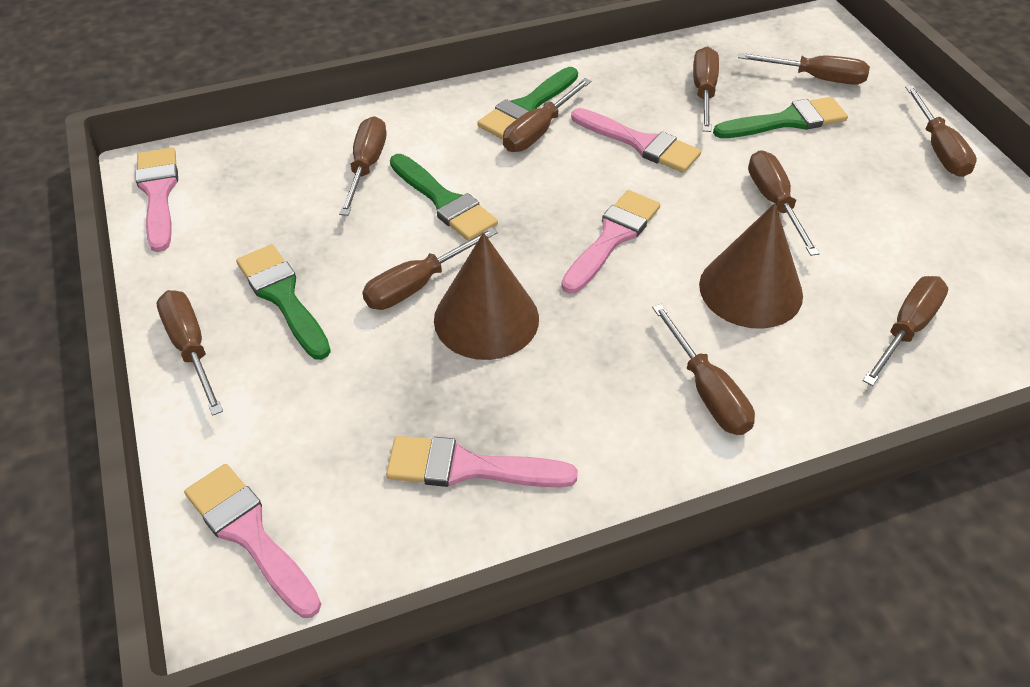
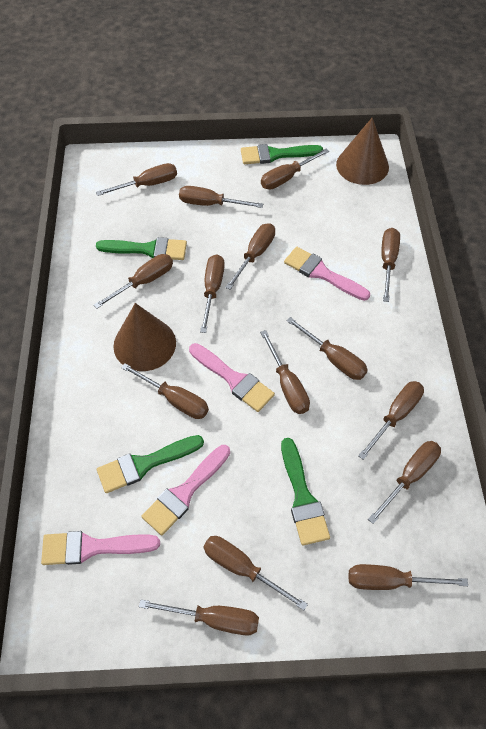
brown screwdriver: 10 -> 15
pink brush: 5 -> 4

